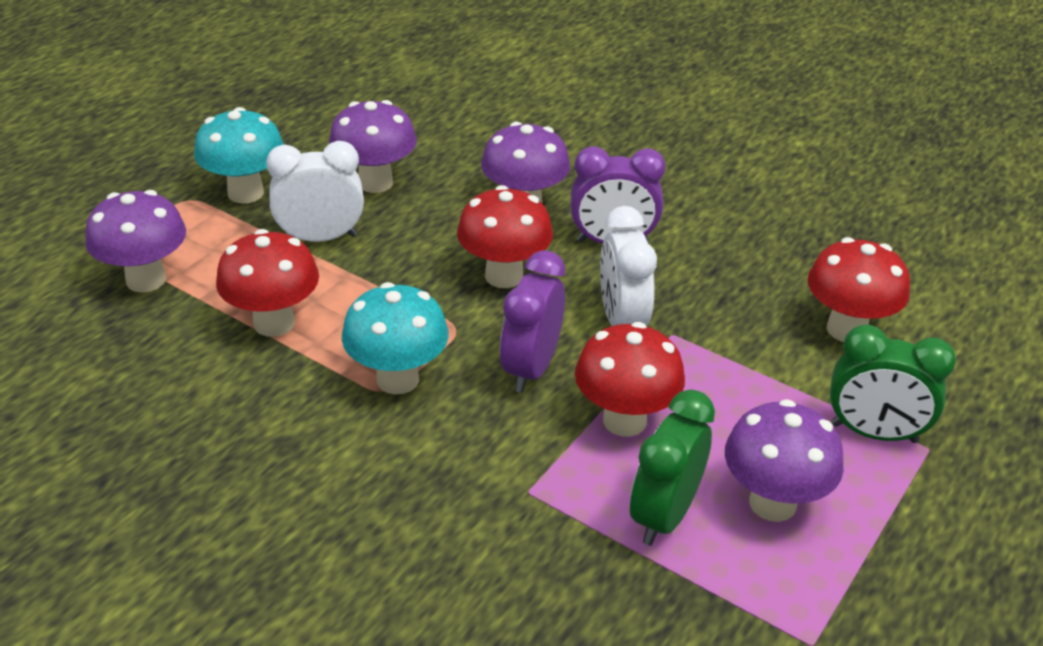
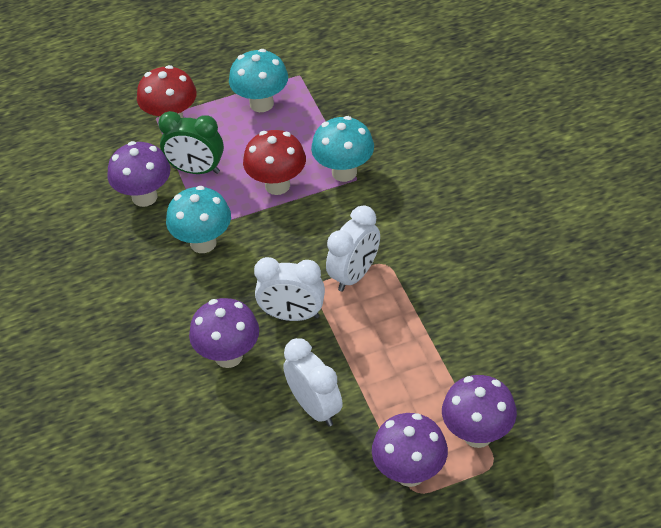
green clock: 2 -> 1
purple clock: 2 -> 0
red mushroom: 4 -> 2
turquoise mushroom: 2 -> 3
white clock: 2 -> 3

